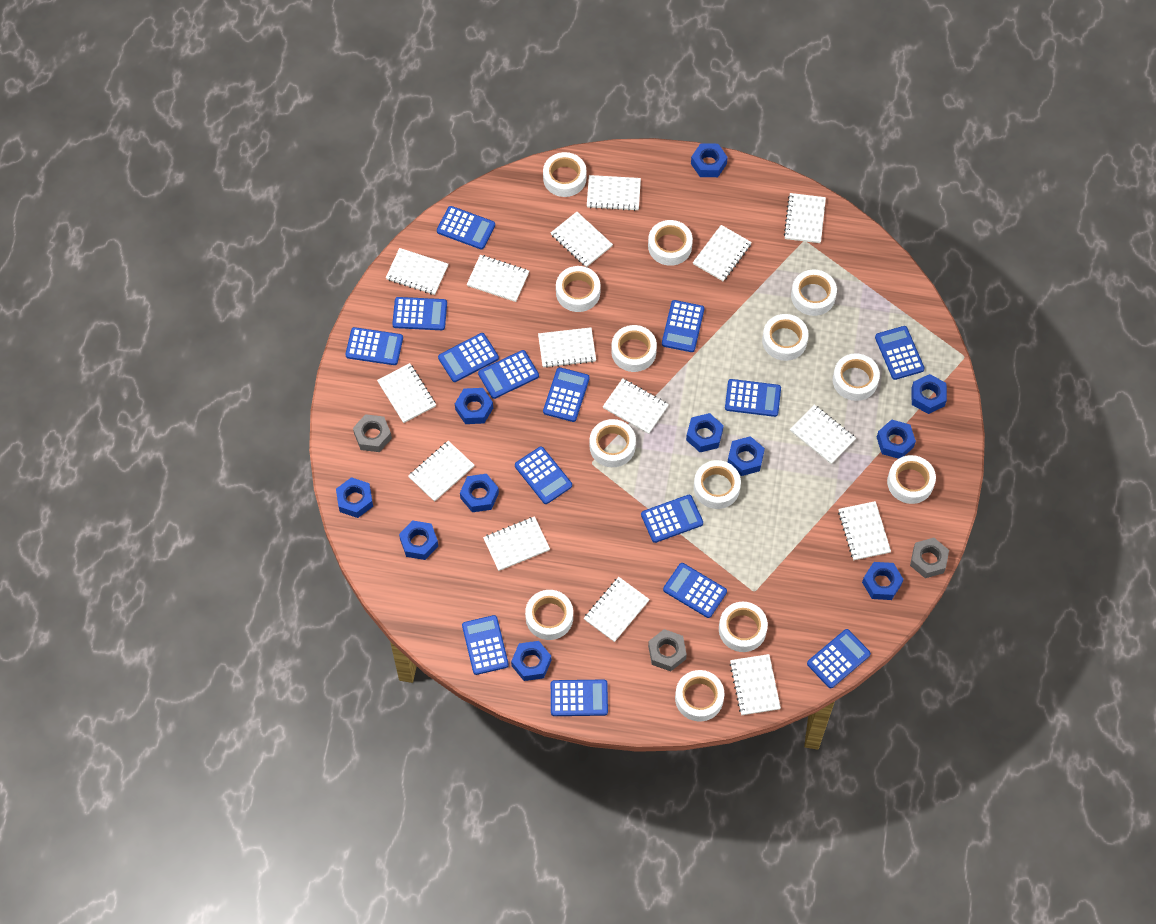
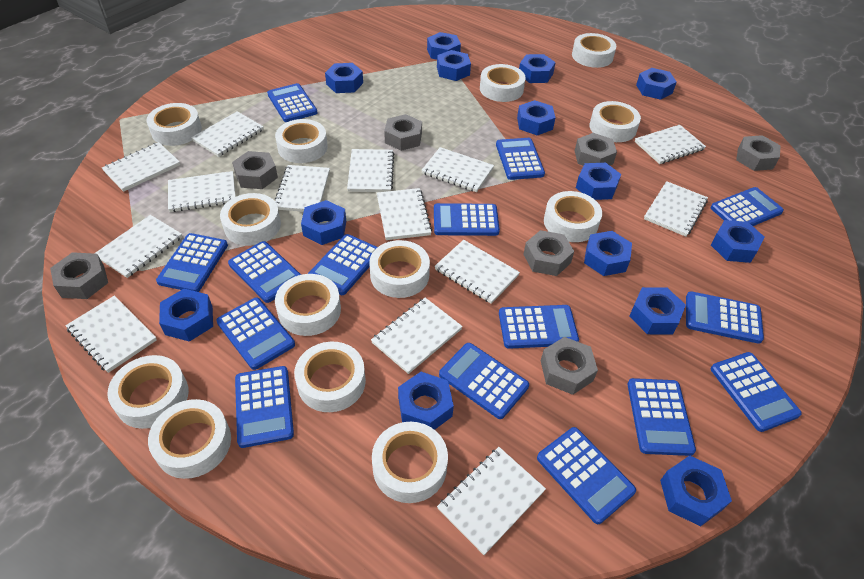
blue nut: 11 -> 14
grey nut: 3 -> 7
white notebook: 15 -> 14

